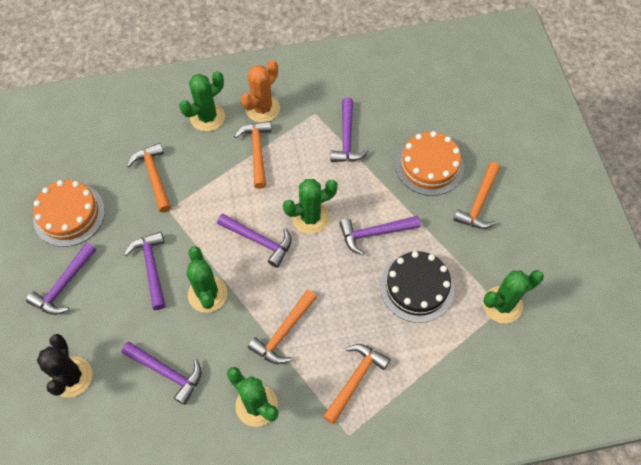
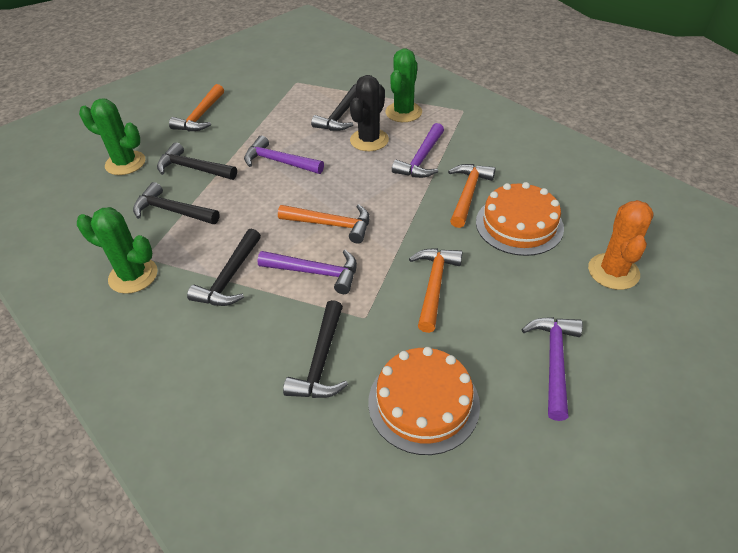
black cake: 1 -> 0
black hammer: 0 -> 5
green cactus: 5 -> 3
orange hammer: 5 -> 4
purple hammer: 6 -> 4

